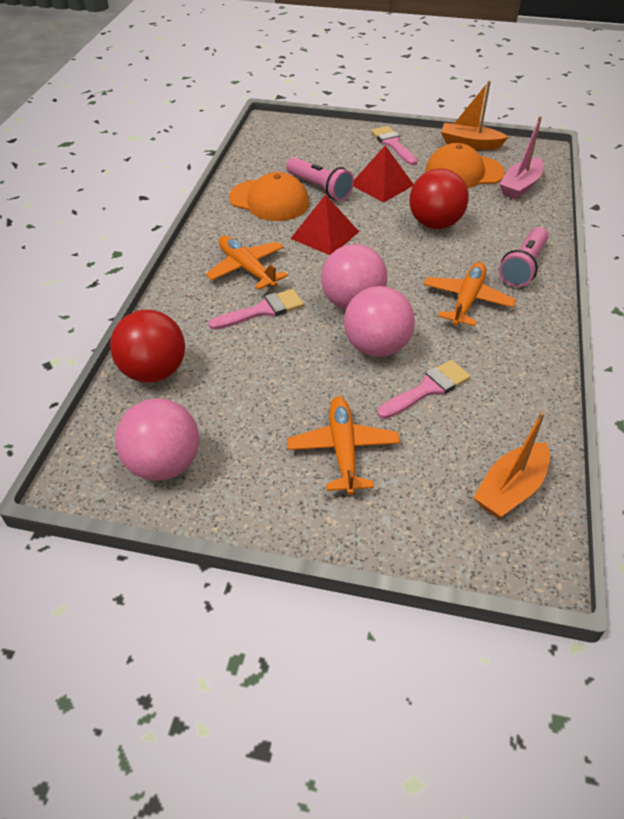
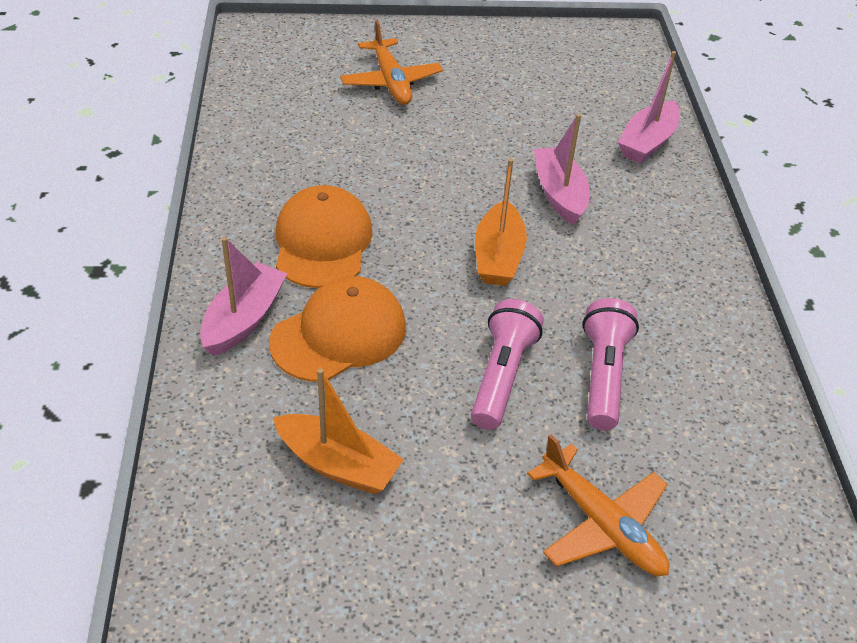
orange plane: 3 -> 2
pink ball: 3 -> 0
pink boat: 1 -> 3
pink brush: 3 -> 0
red ball: 2 -> 0
red pyramid: 2 -> 0

